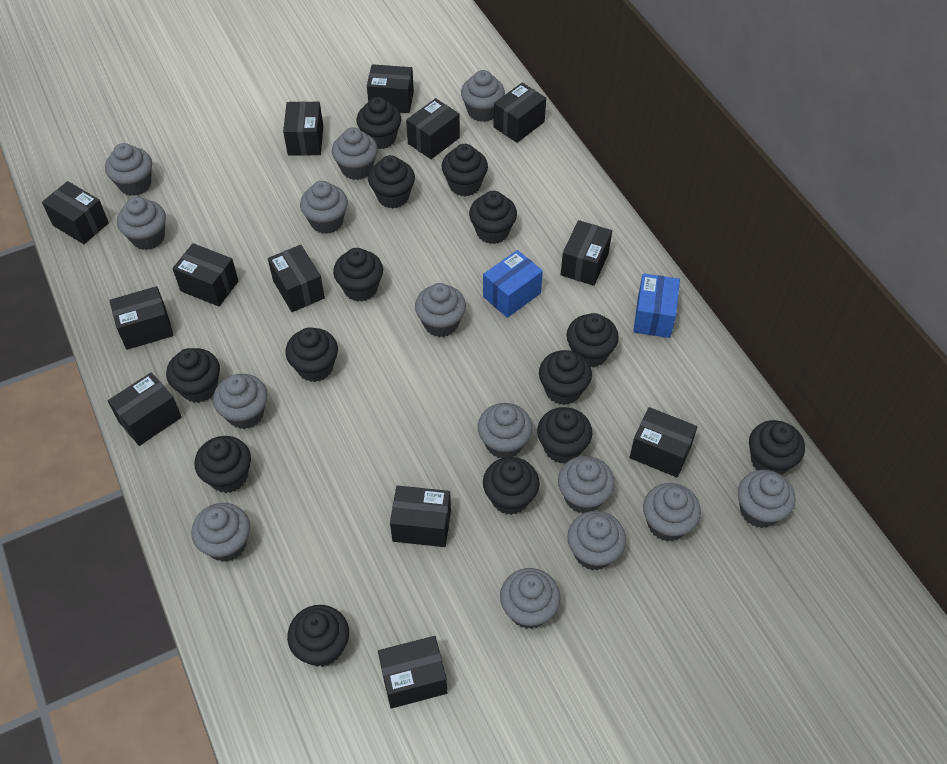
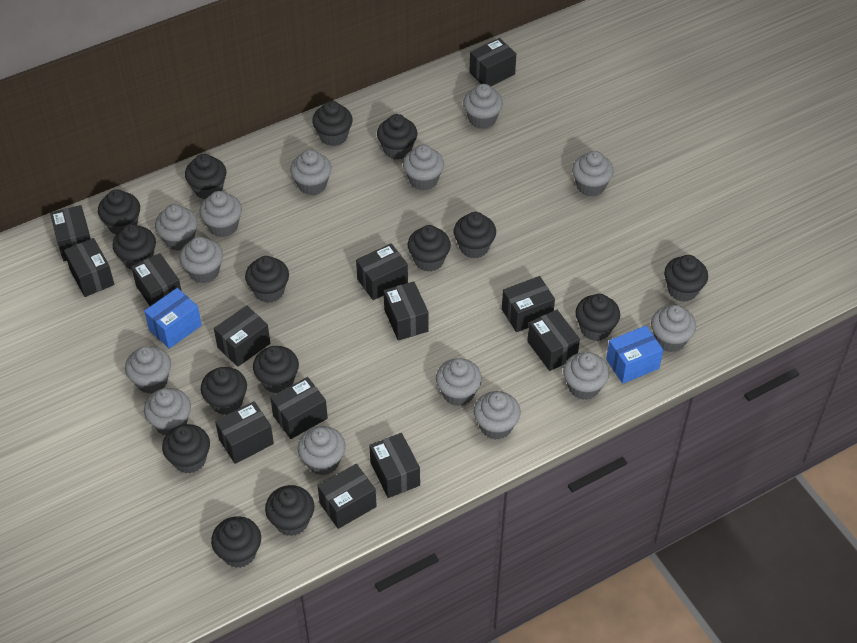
black cupcake: 14 -> 15

